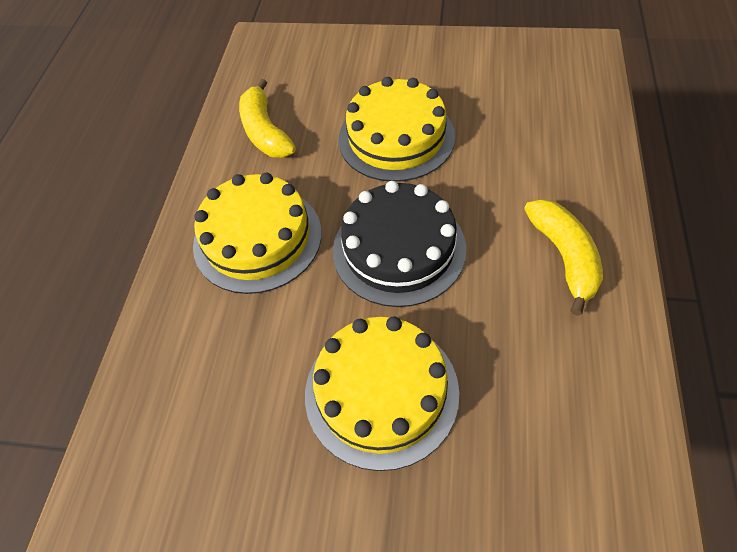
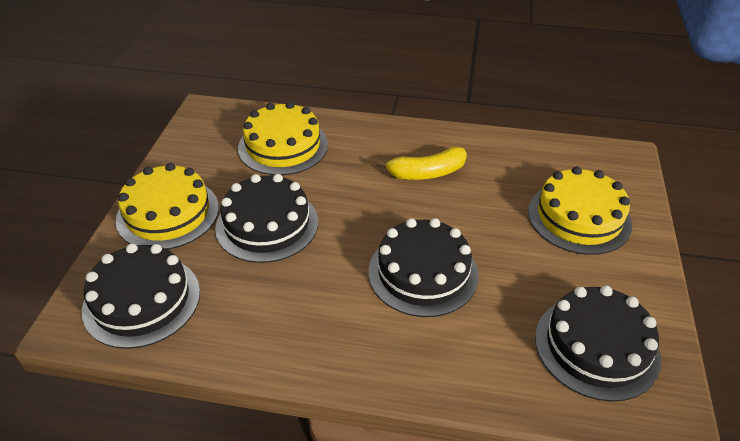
black cake: 1 -> 4
yellow banana: 2 -> 1

